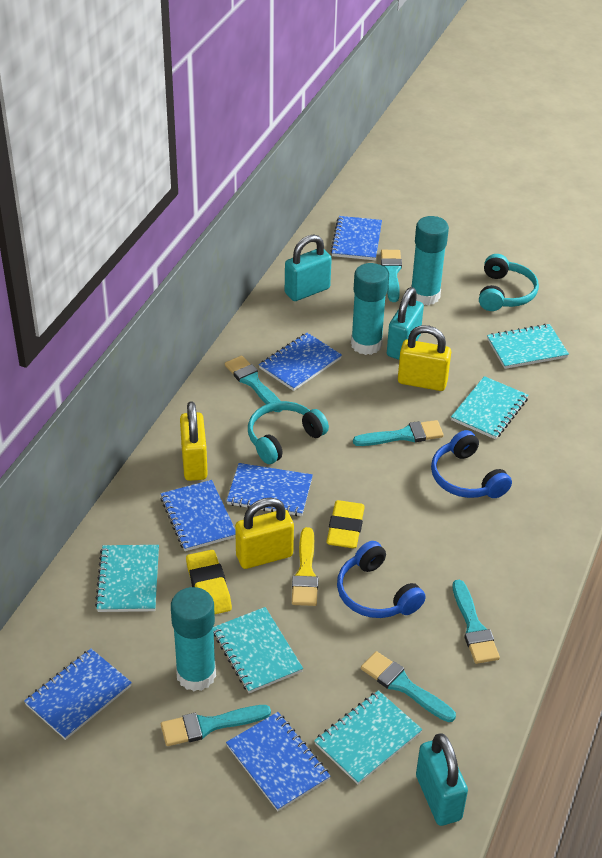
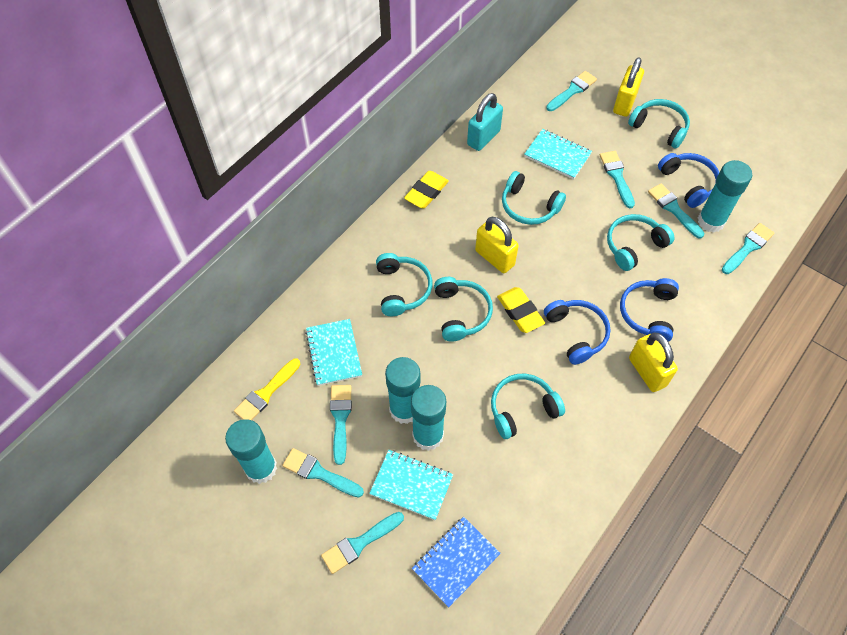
blue headphones: 2 -> 3
blue notebook: 6 -> 1
turquoise brush: 6 -> 7
turquoise glue stick: 3 -> 4
turquoise headphones: 2 -> 6
turquoise notebook: 5 -> 3
turquoise padlock: 3 -> 1

